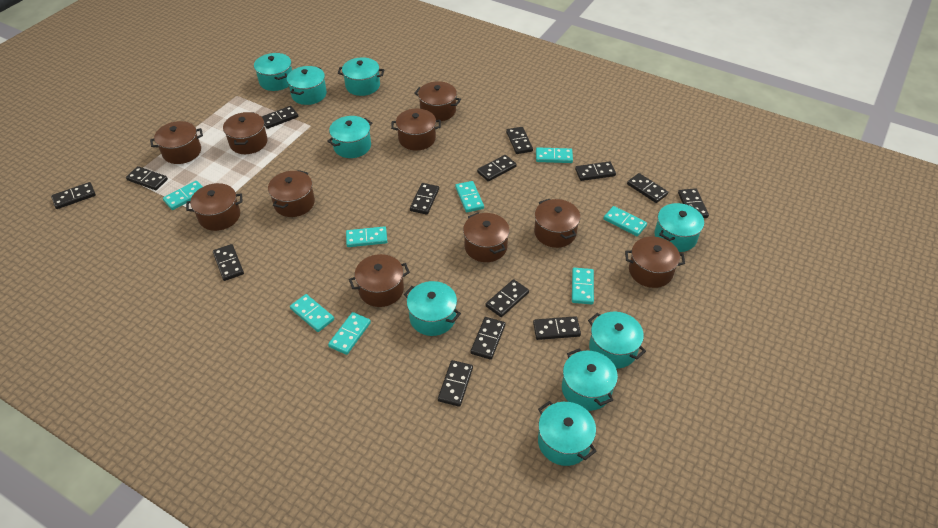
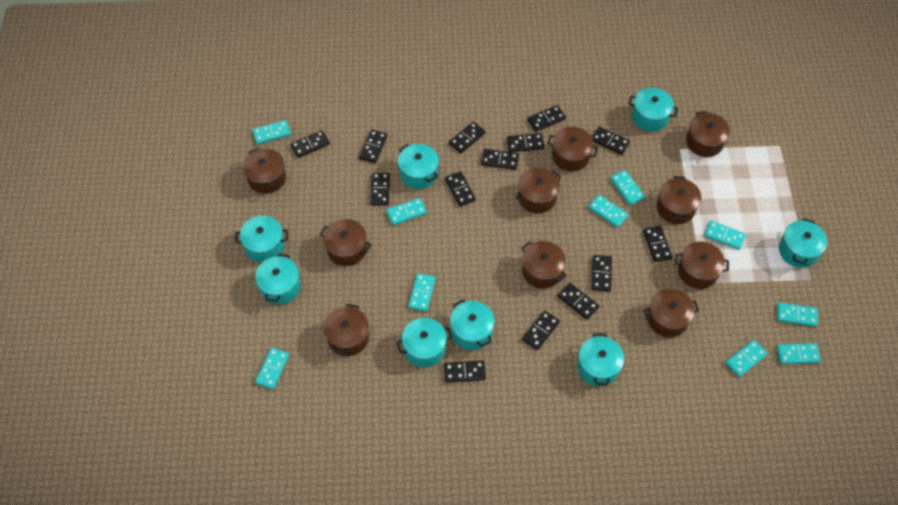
turquoise domino: 8 -> 10
turquoise pot: 9 -> 8

